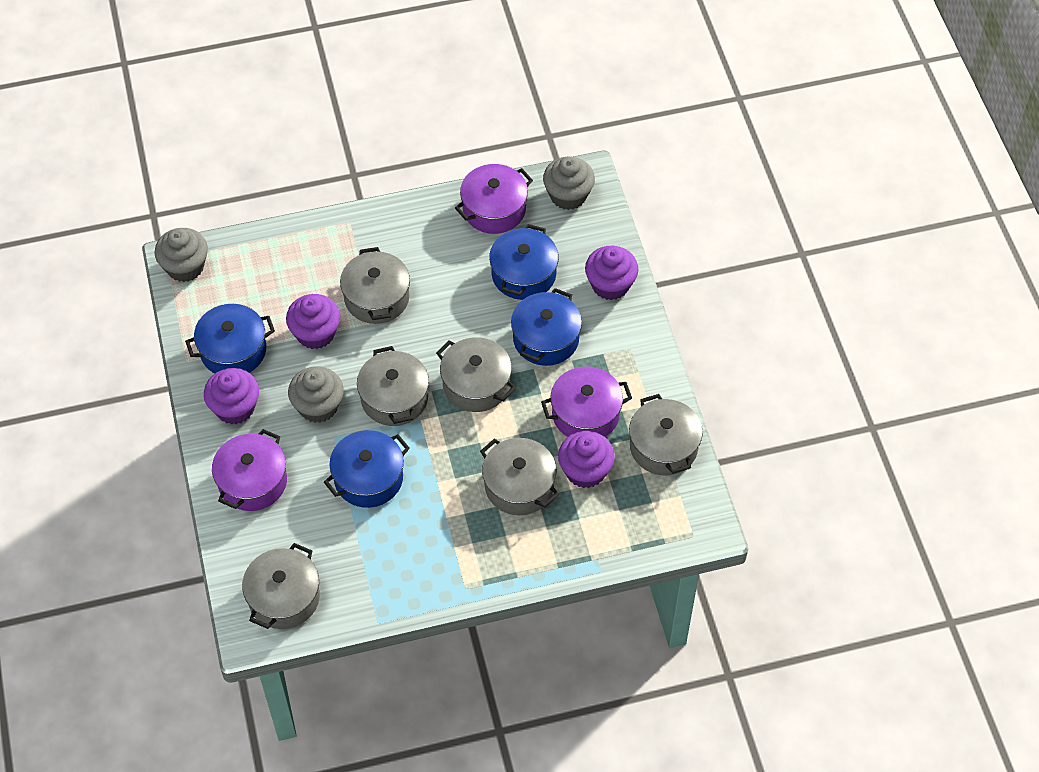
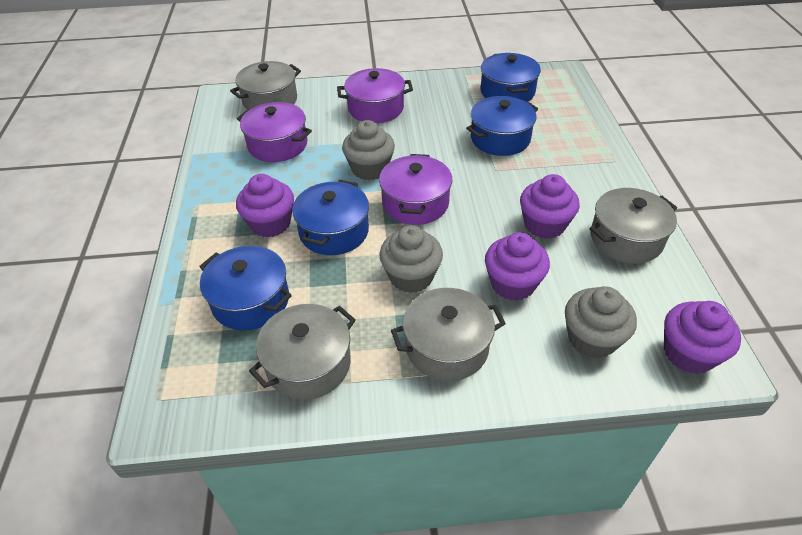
grey pot: 6 -> 4

